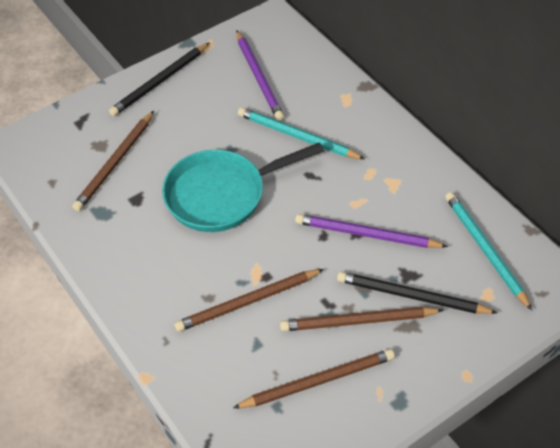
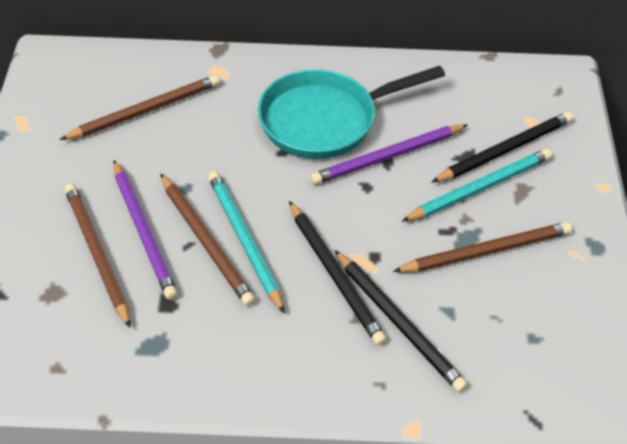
black pencil: 2 -> 3

